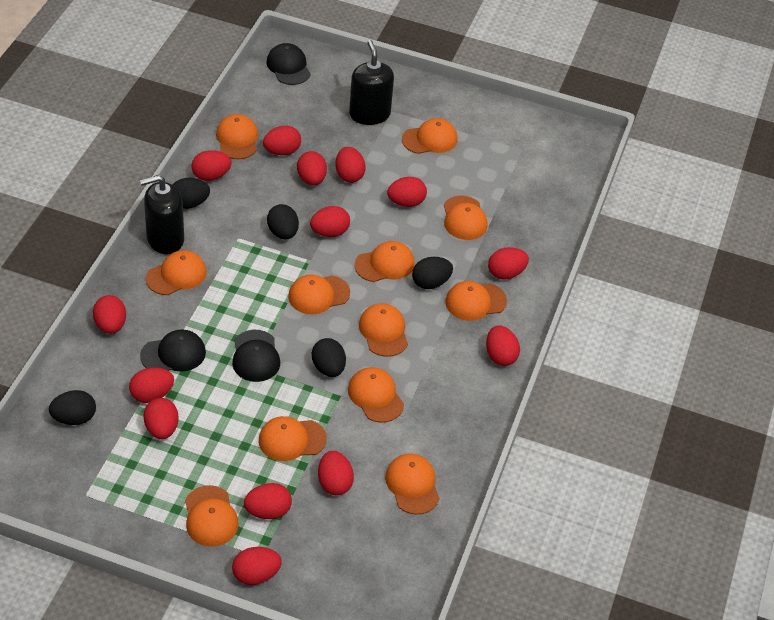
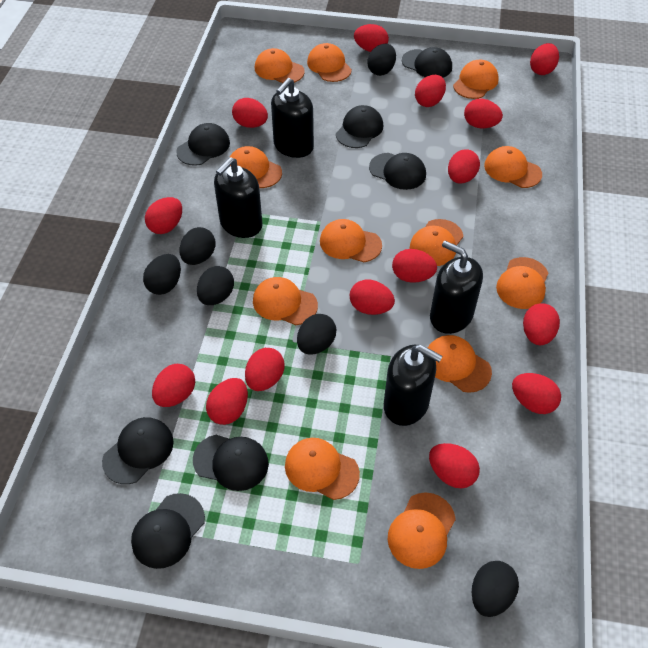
black cap: 3 -> 7
black egg: 5 -> 6
black soap dispenser: 2 -> 4
red egg: 14 -> 15

